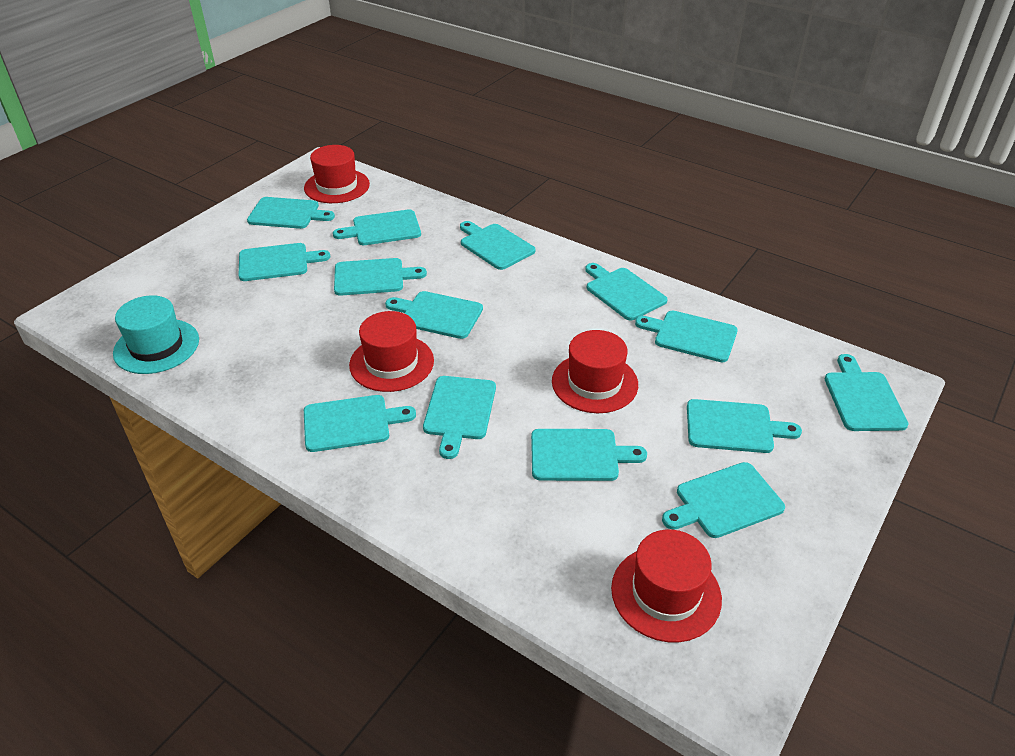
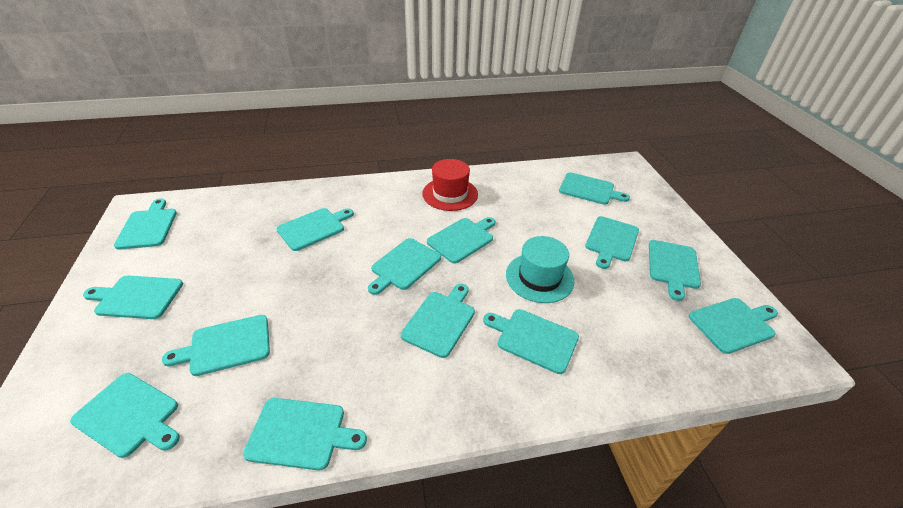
red hat: 4 -> 1

